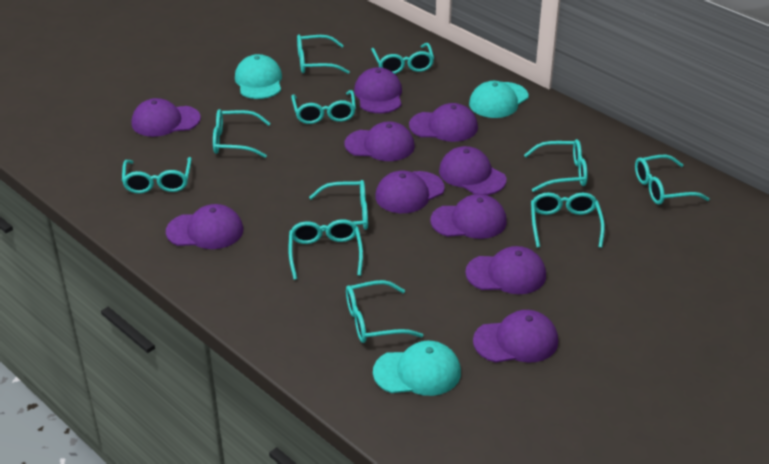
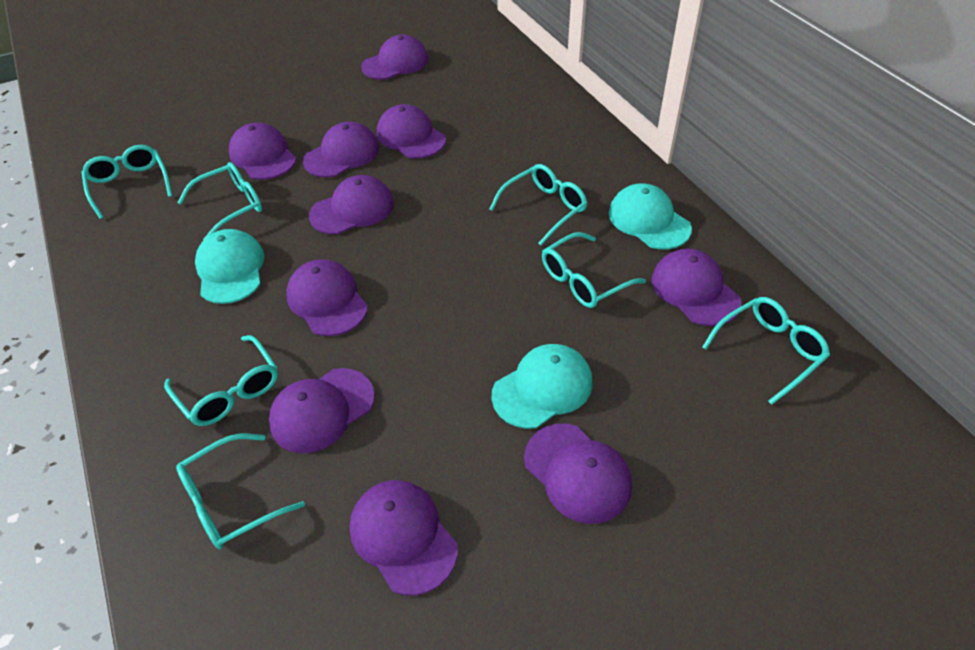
turquoise glasses: 11 -> 7

